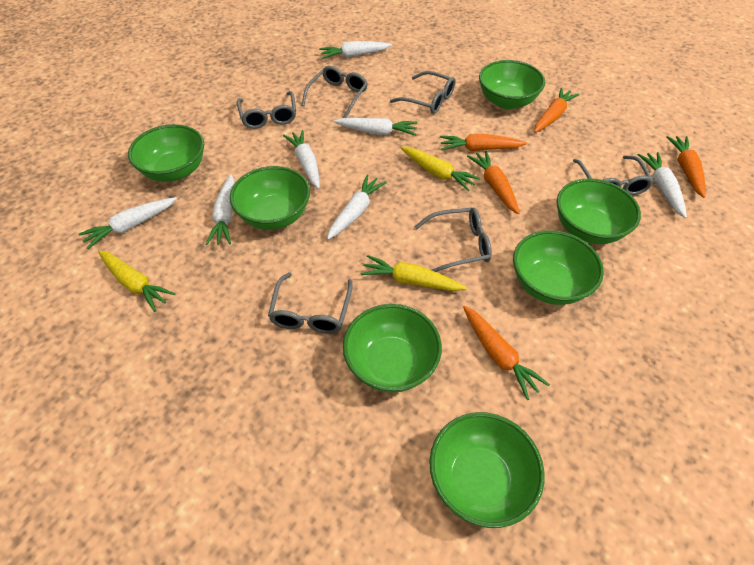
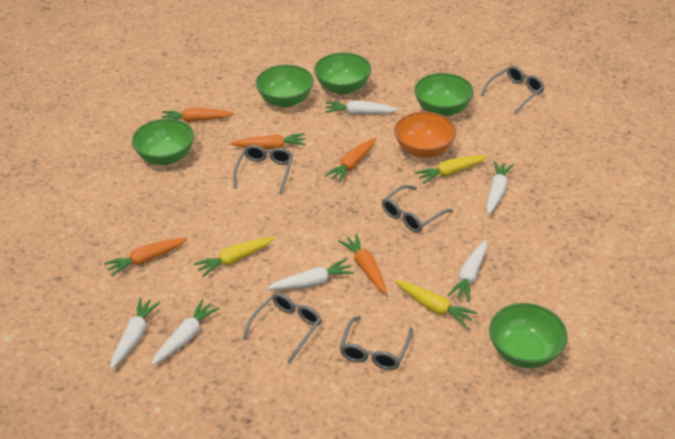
green bowl: 7 -> 5
grey glasses: 6 -> 5
orange bowl: 0 -> 1
white carrot: 7 -> 6

